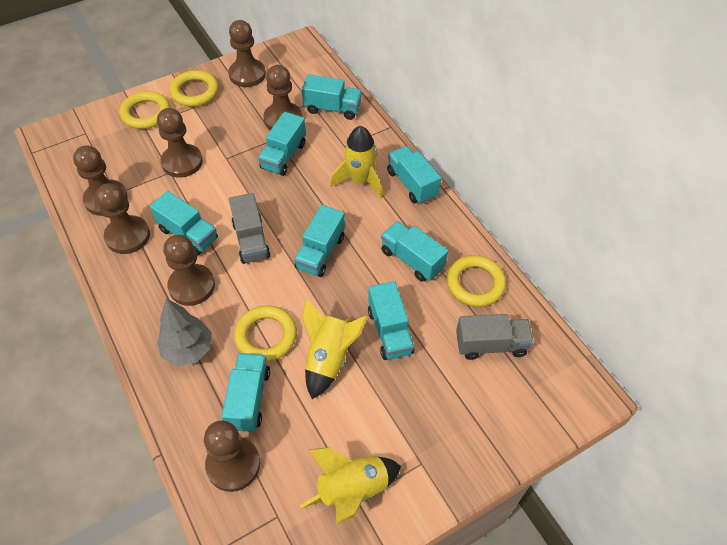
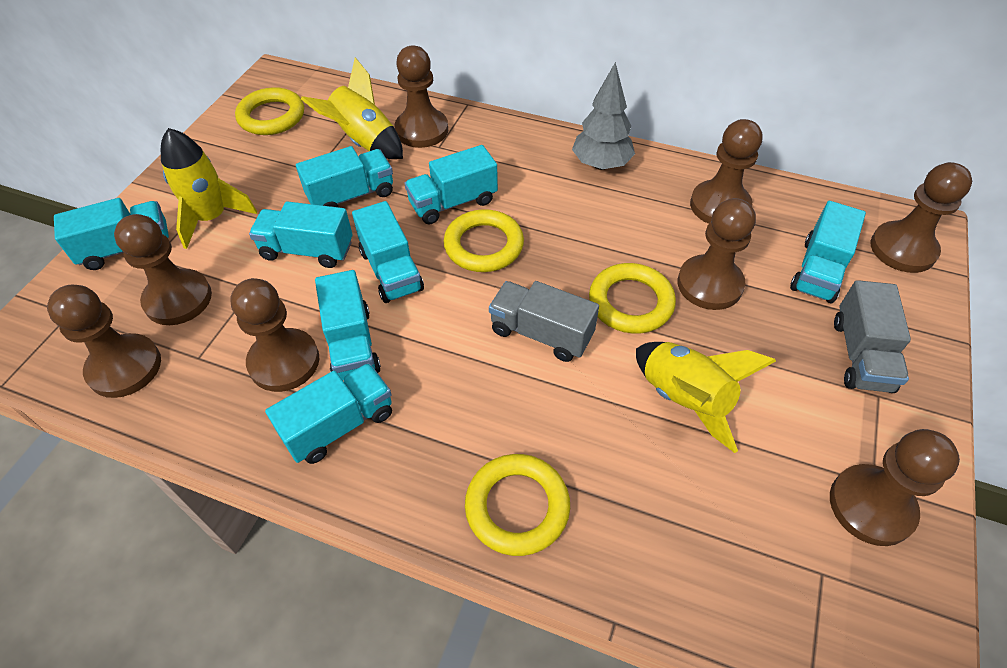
brown pawn: 7 -> 8

